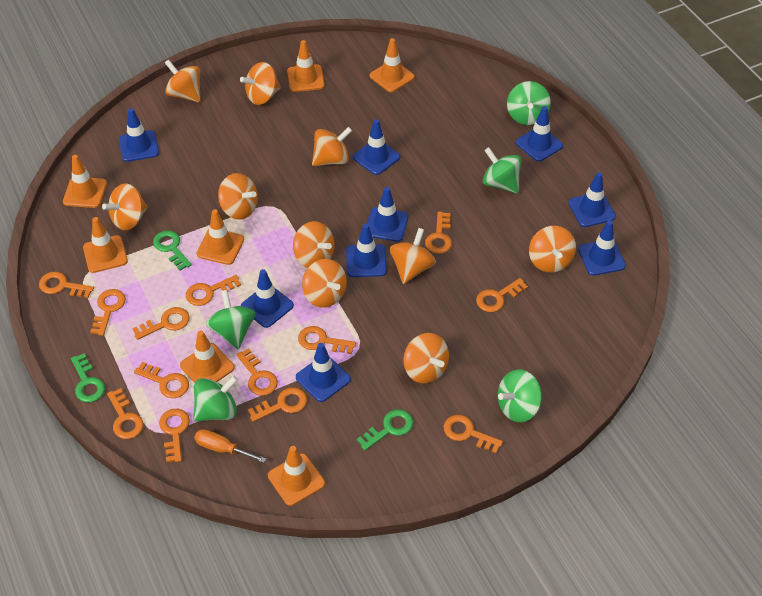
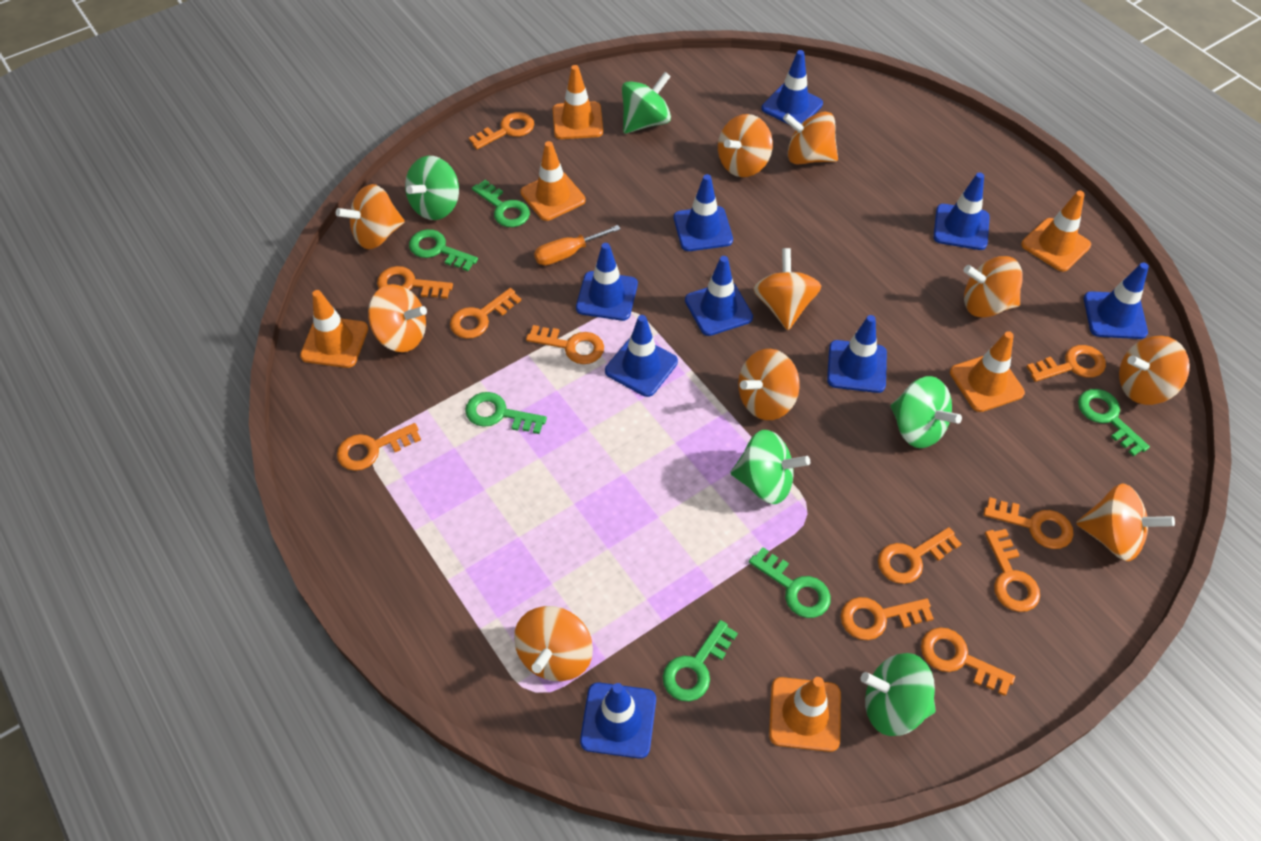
green key: 3 -> 6
orange key: 13 -> 11
orange traffic cone: 7 -> 6

